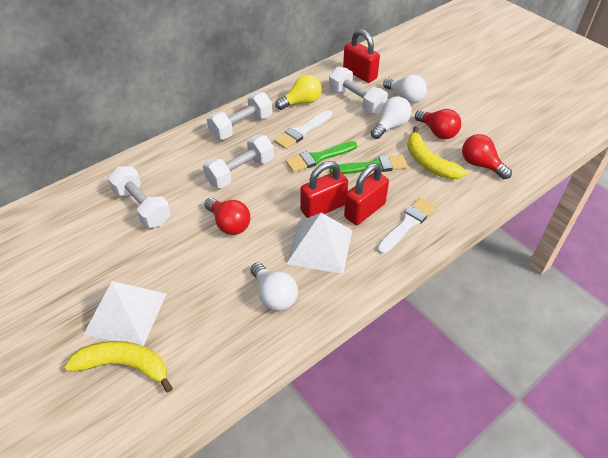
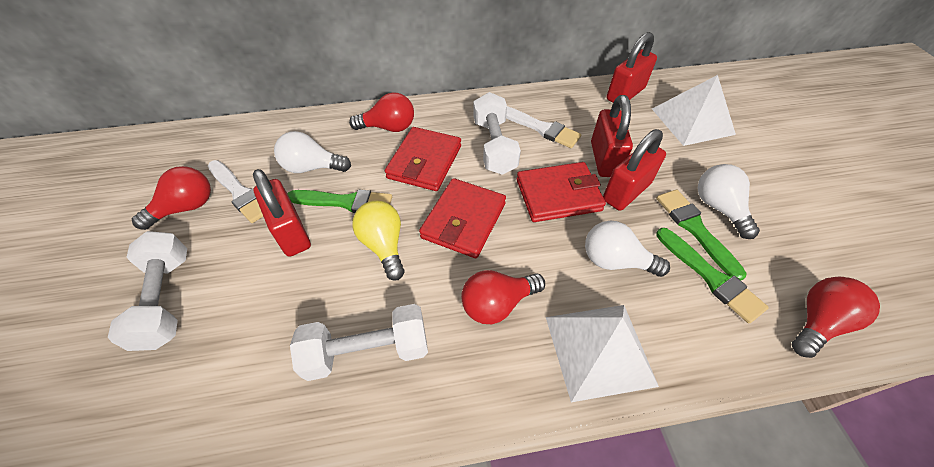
green brush: 2 -> 3
red light bulb: 3 -> 4
red padlock: 3 -> 4
red wallet: 0 -> 3
white dumbbell: 4 -> 3
yellow banana: 2 -> 0

